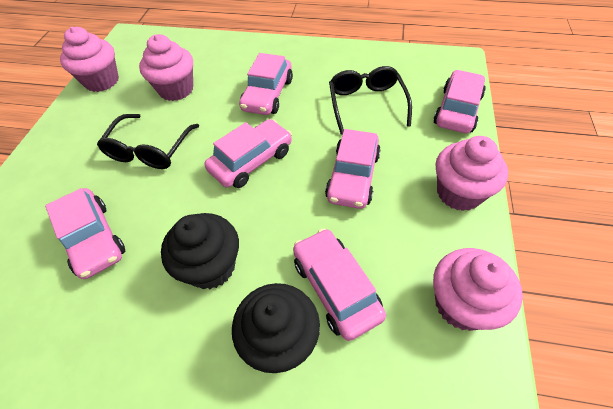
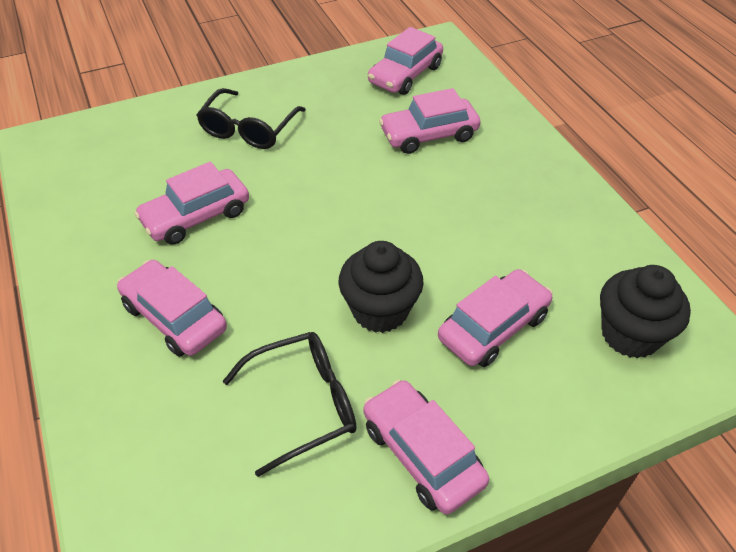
pink cupcake: 4 -> 0

